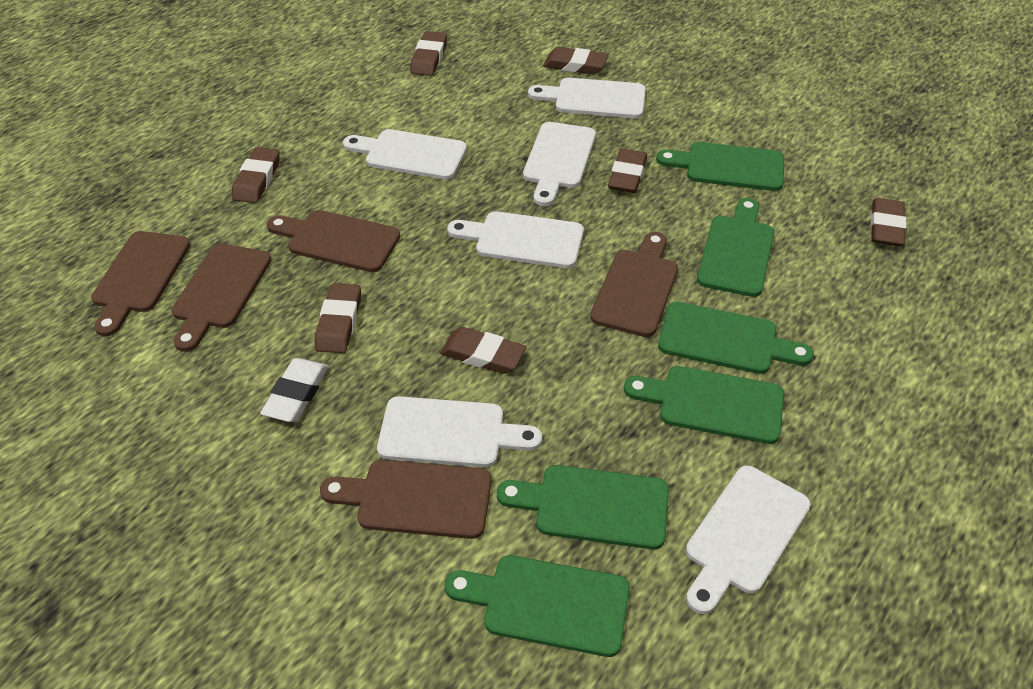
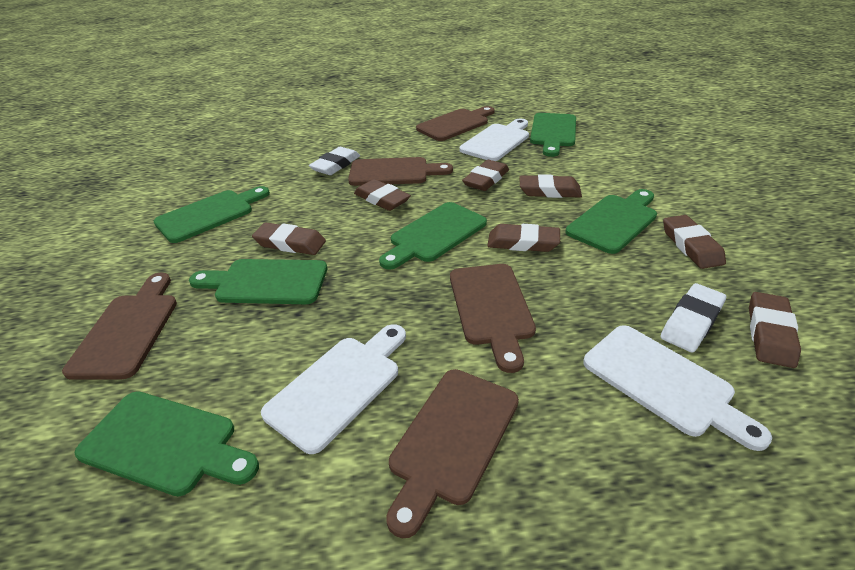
white cutting board: 6 -> 3
white eraser: 1 -> 2

